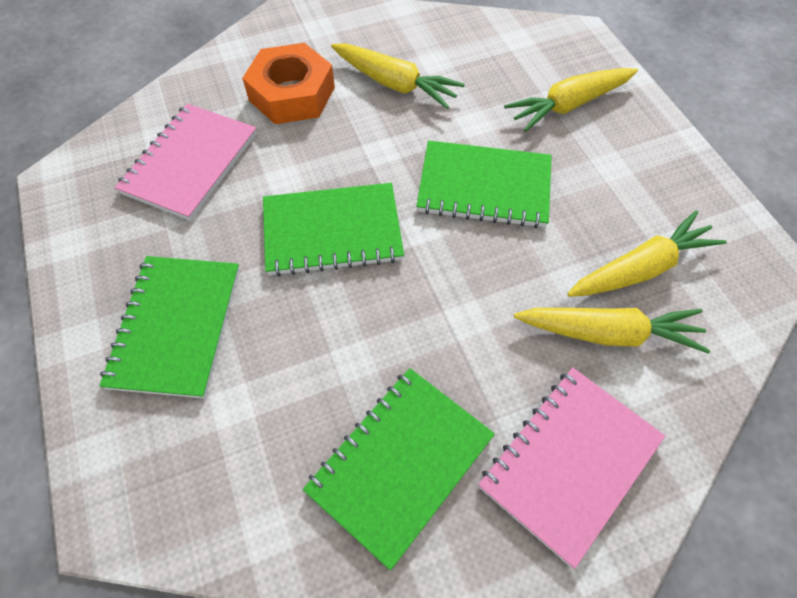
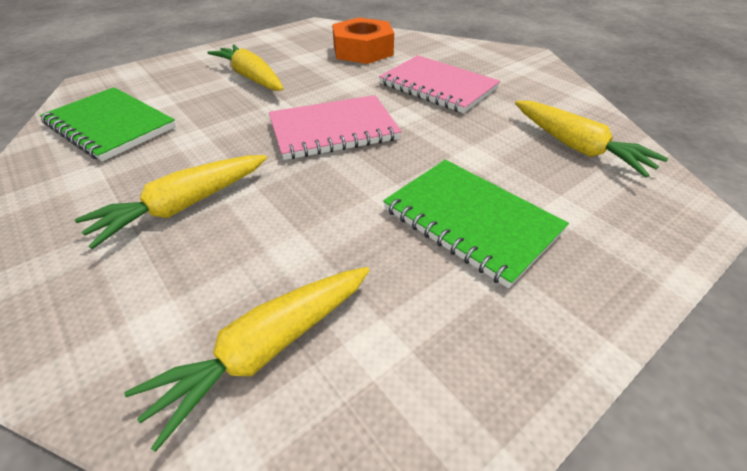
green notebook: 4 -> 2

